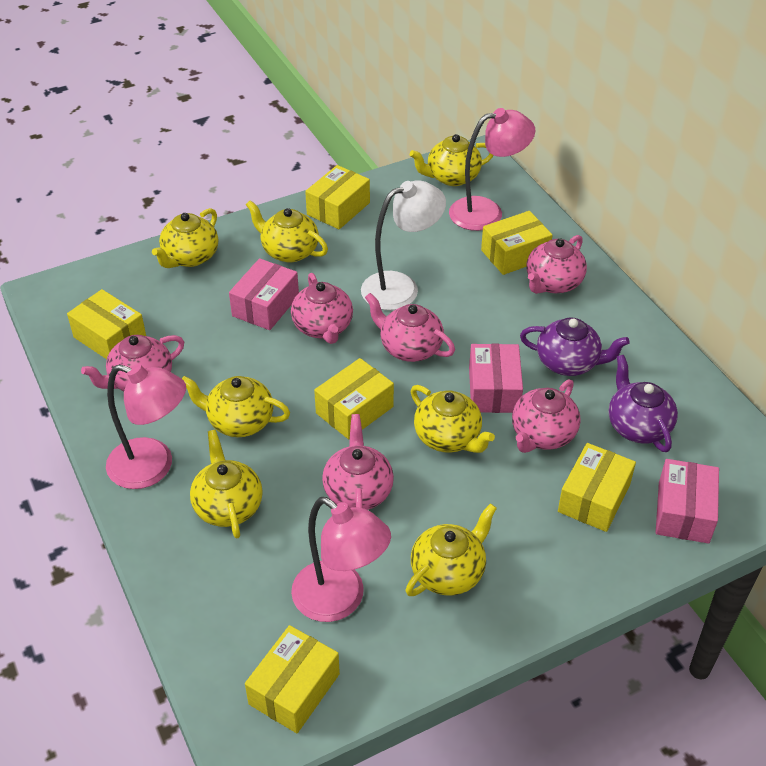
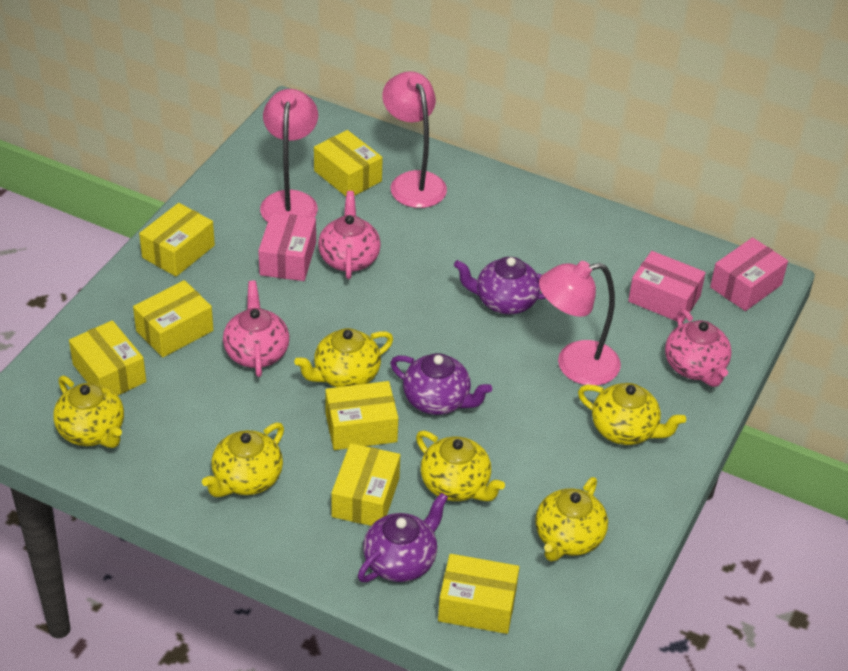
pink teapot: 6 -> 3
purple teapot: 2 -> 3
white lamp: 1 -> 0
yellow box: 6 -> 7
yellow teapot: 7 -> 6

